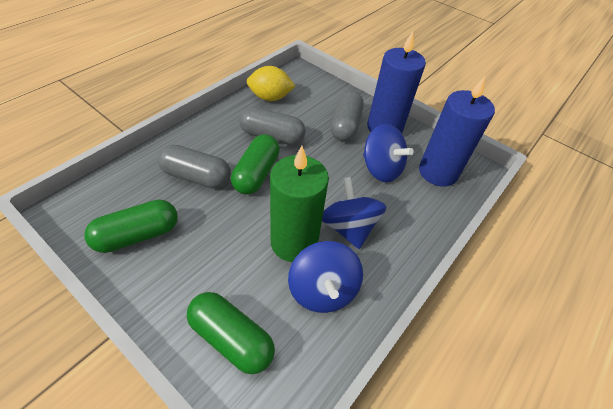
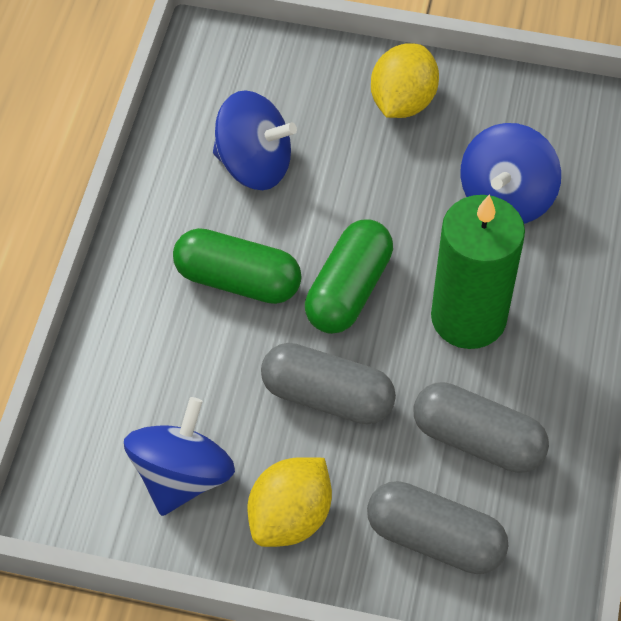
blue candle: 2 -> 0
green capsule: 3 -> 2
yellow lemon: 1 -> 2

